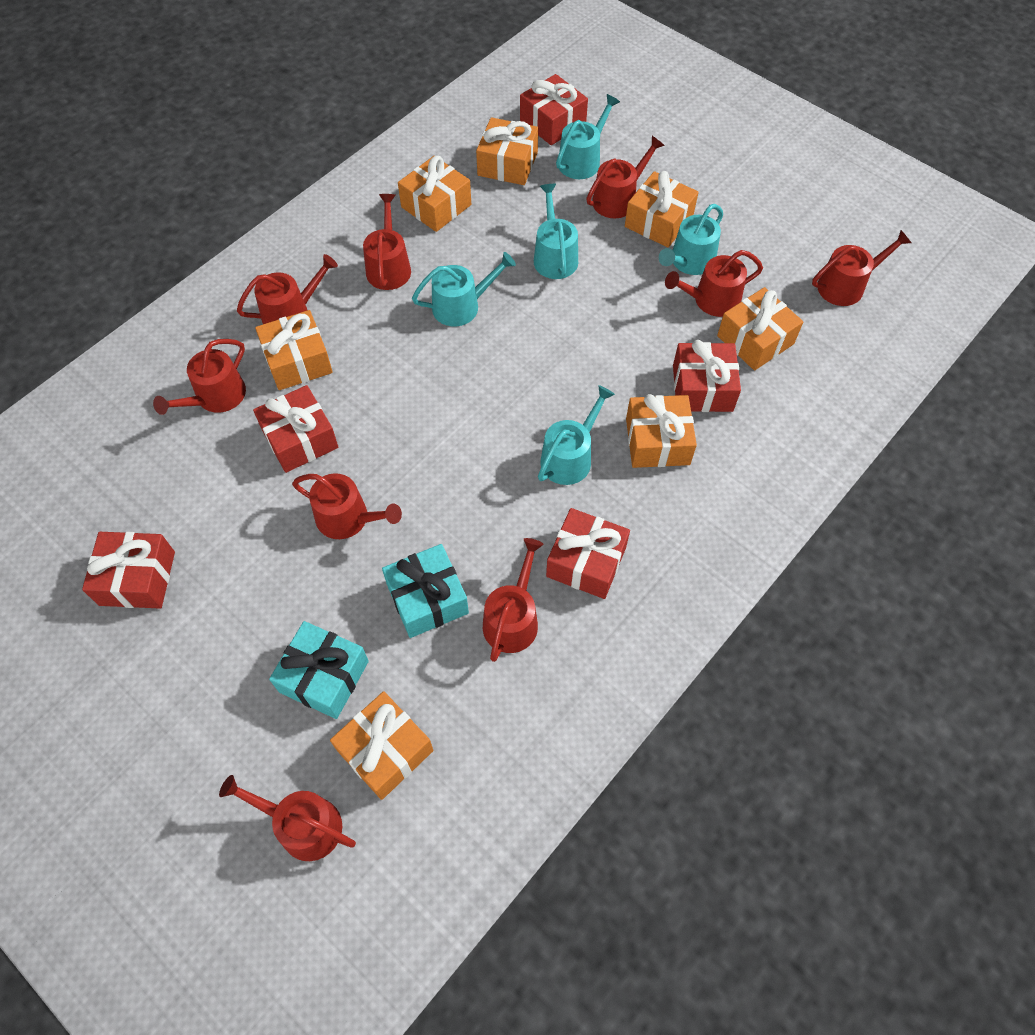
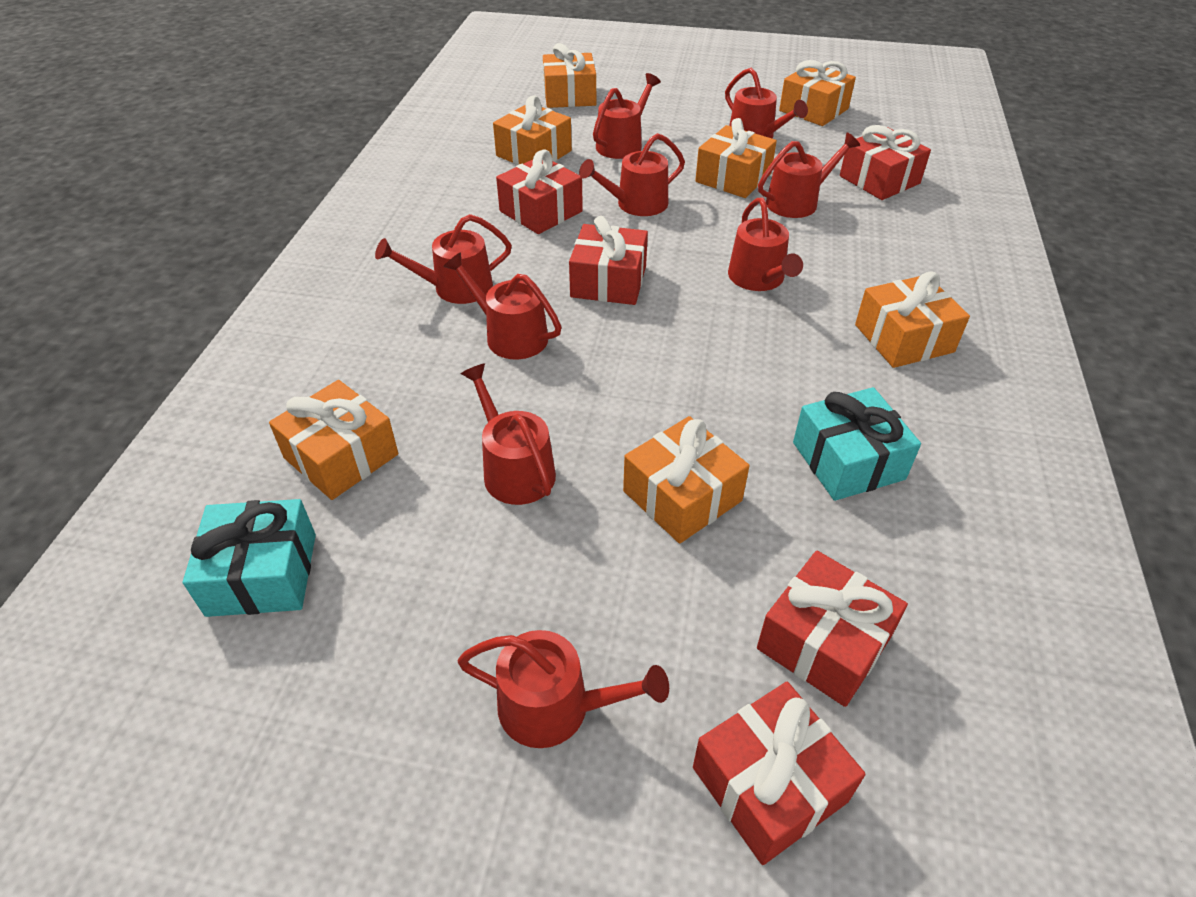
turquoise watering can: 5 -> 0

